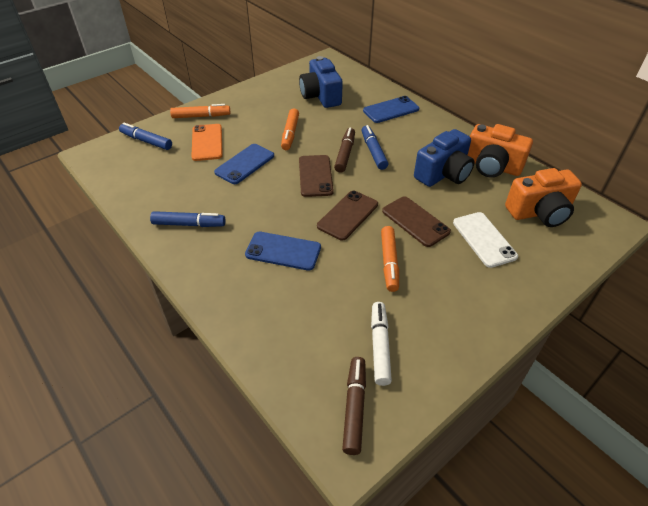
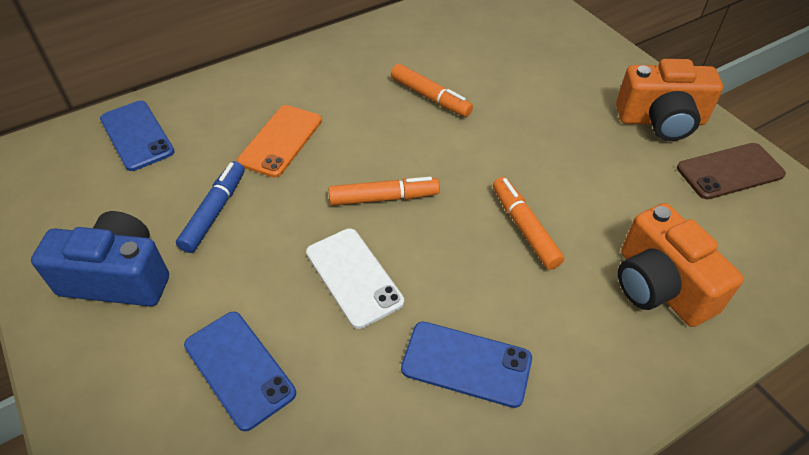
blue camera: 2 -> 1
blue marker: 3 -> 1
brown marker: 2 -> 0
brown phone: 3 -> 1
white marker: 1 -> 0

